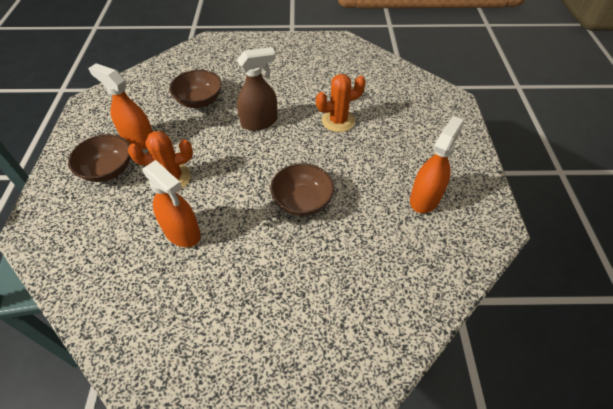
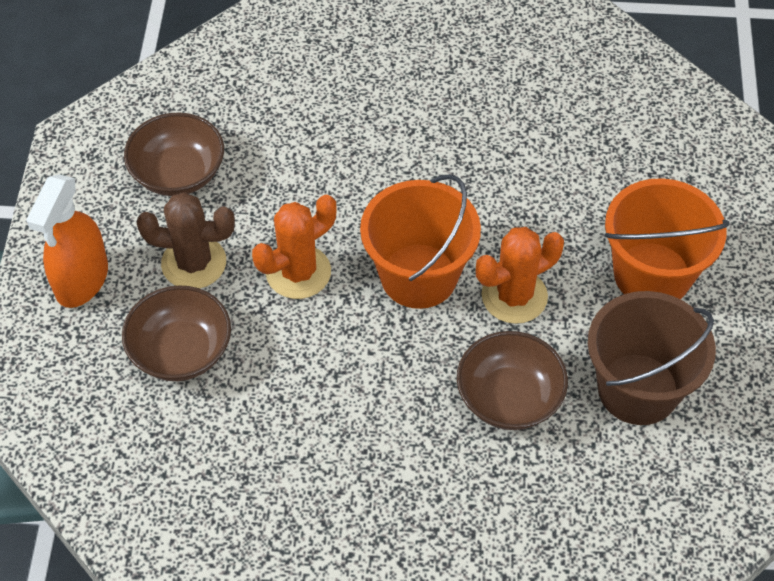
brown bucket: 0 -> 1
brown cactus: 0 -> 1
brown spray bottle: 1 -> 0
orange bucket: 0 -> 2
orange spray bottle: 3 -> 1

